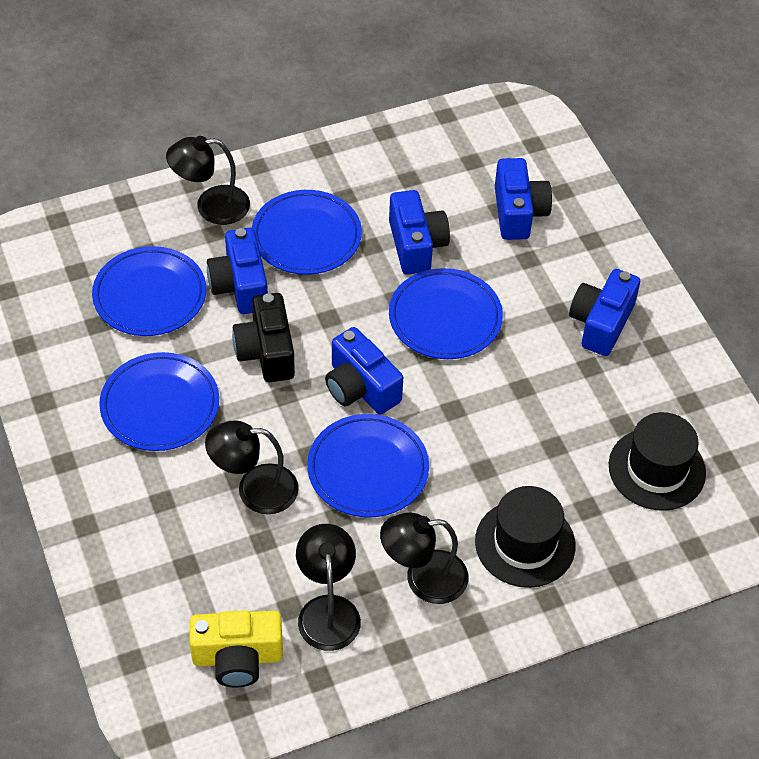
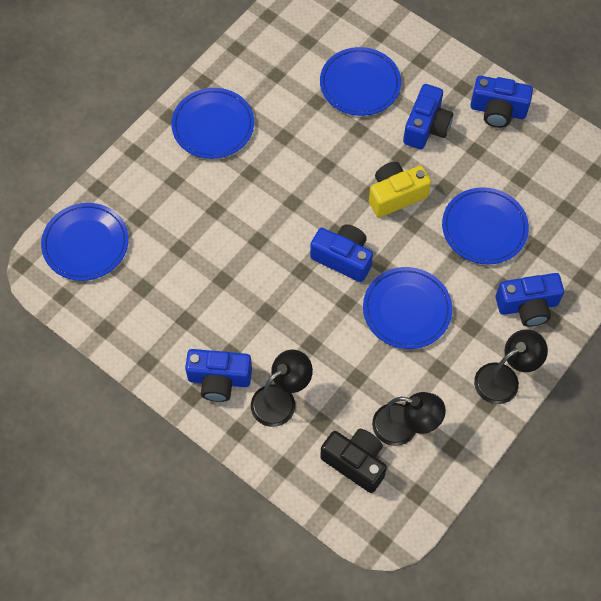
black hat: 2 -> 0
black lamp: 4 -> 3

